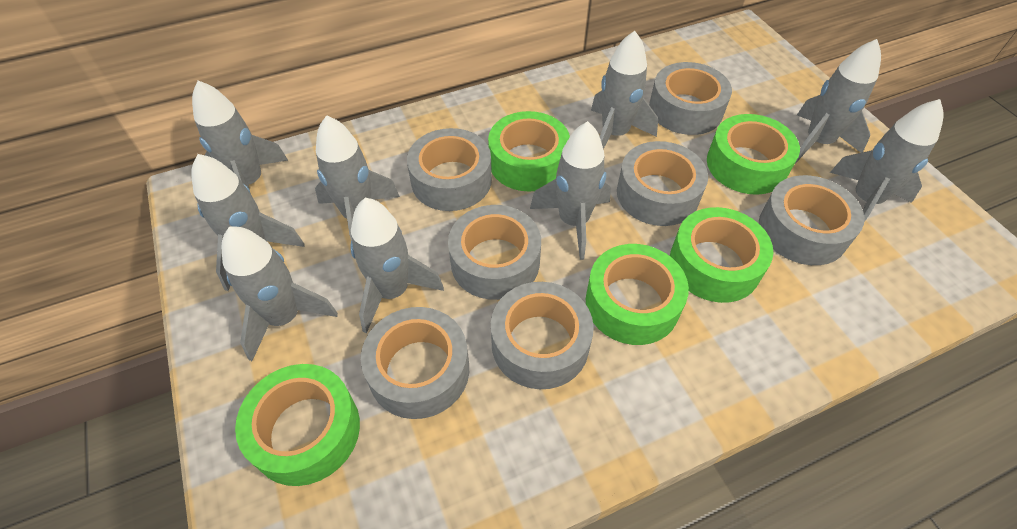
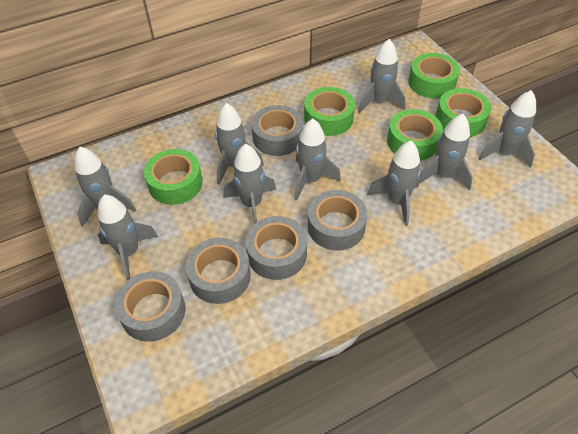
grey tape: 7 -> 5

